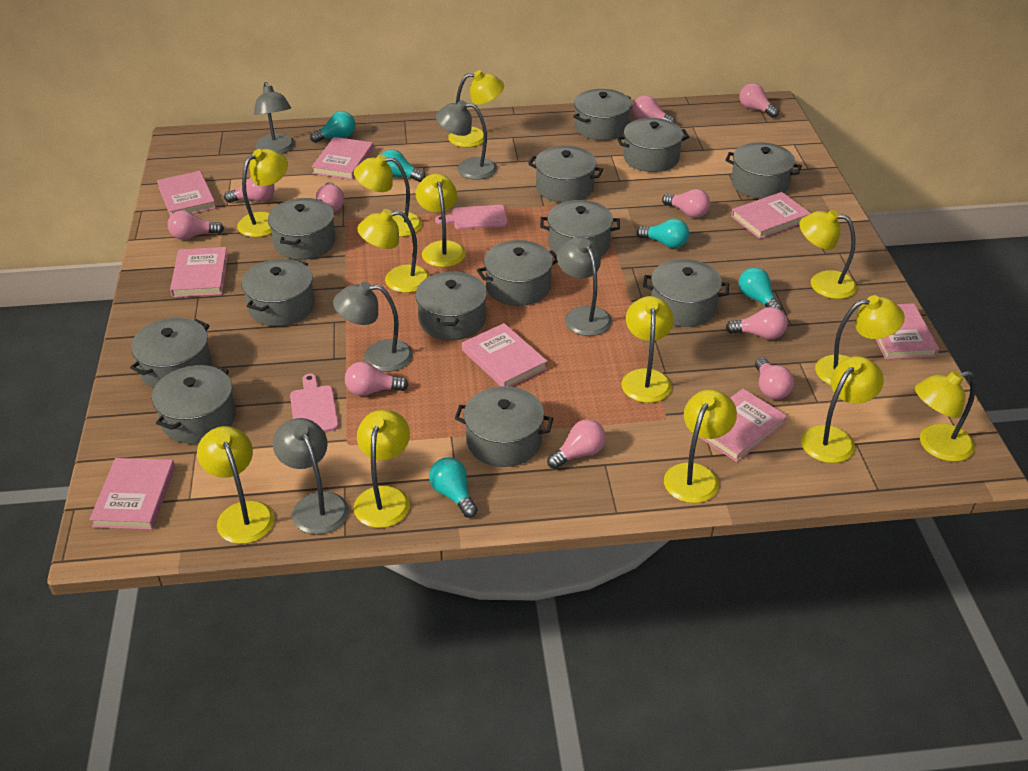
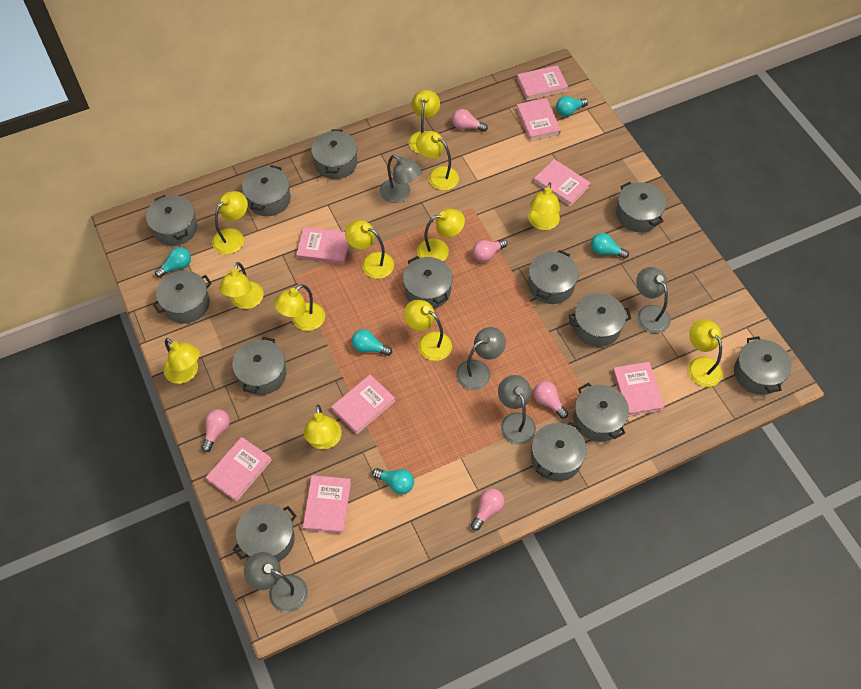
pink cutting board: 2 -> 0
pink light bulb: 10 -> 5
yellow lamp: 13 -> 12

